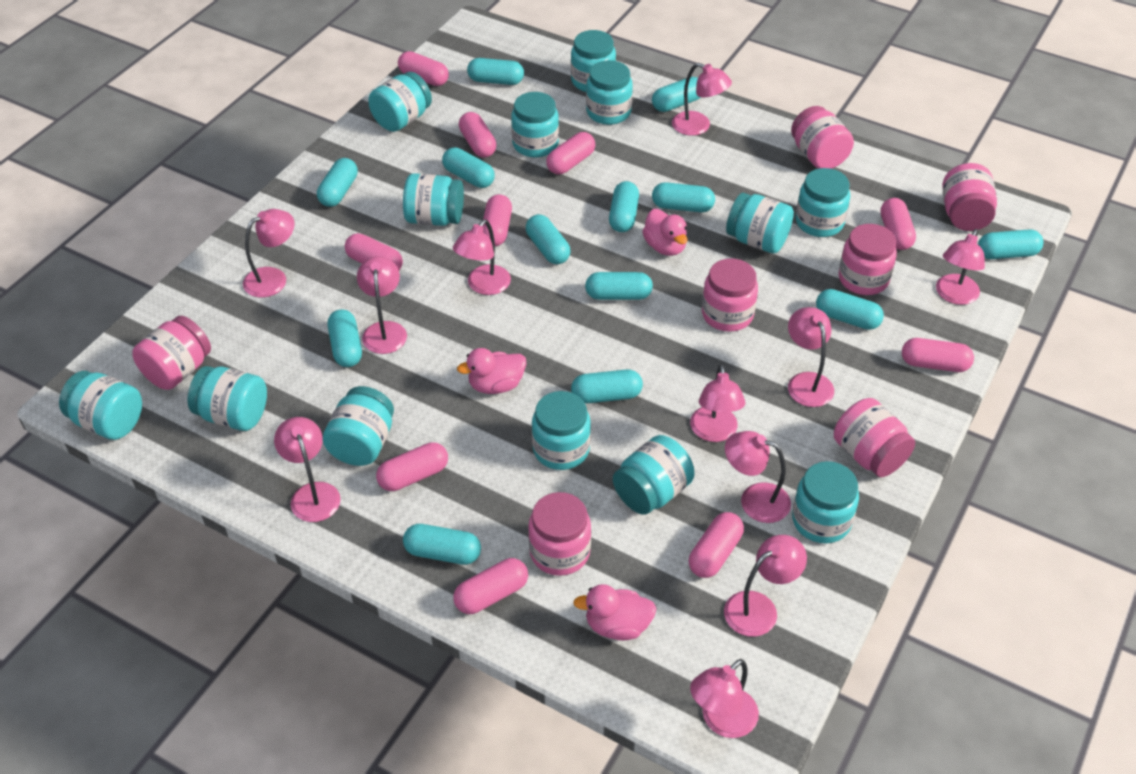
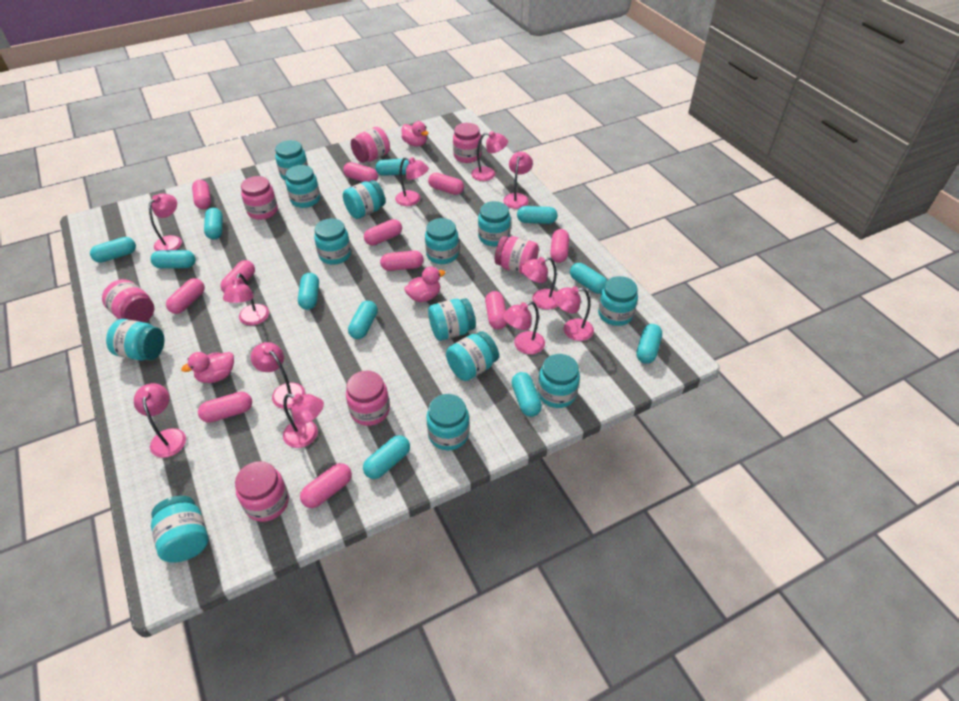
pink capsule: 10 -> 11
turquoise capsule: 13 -> 11

